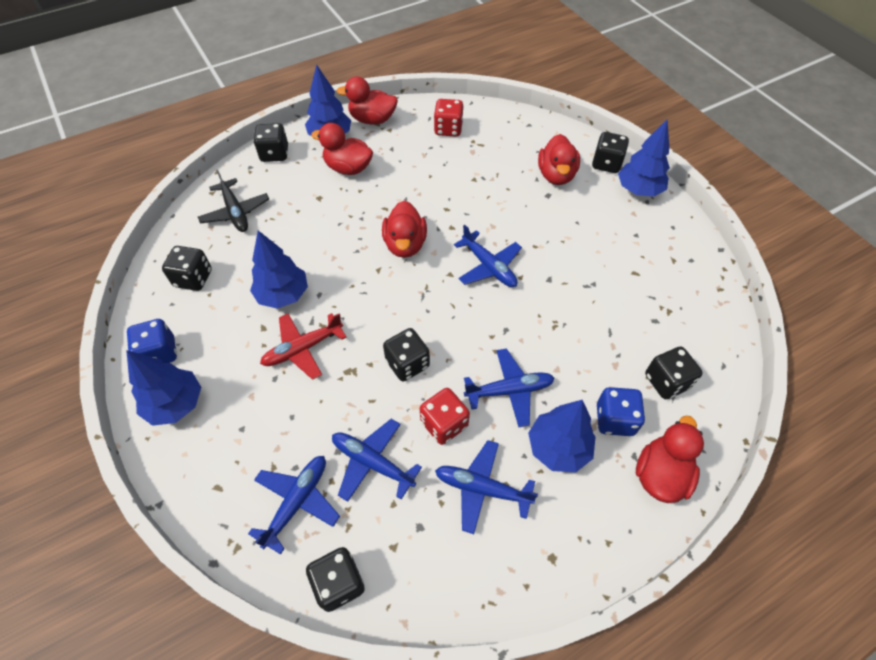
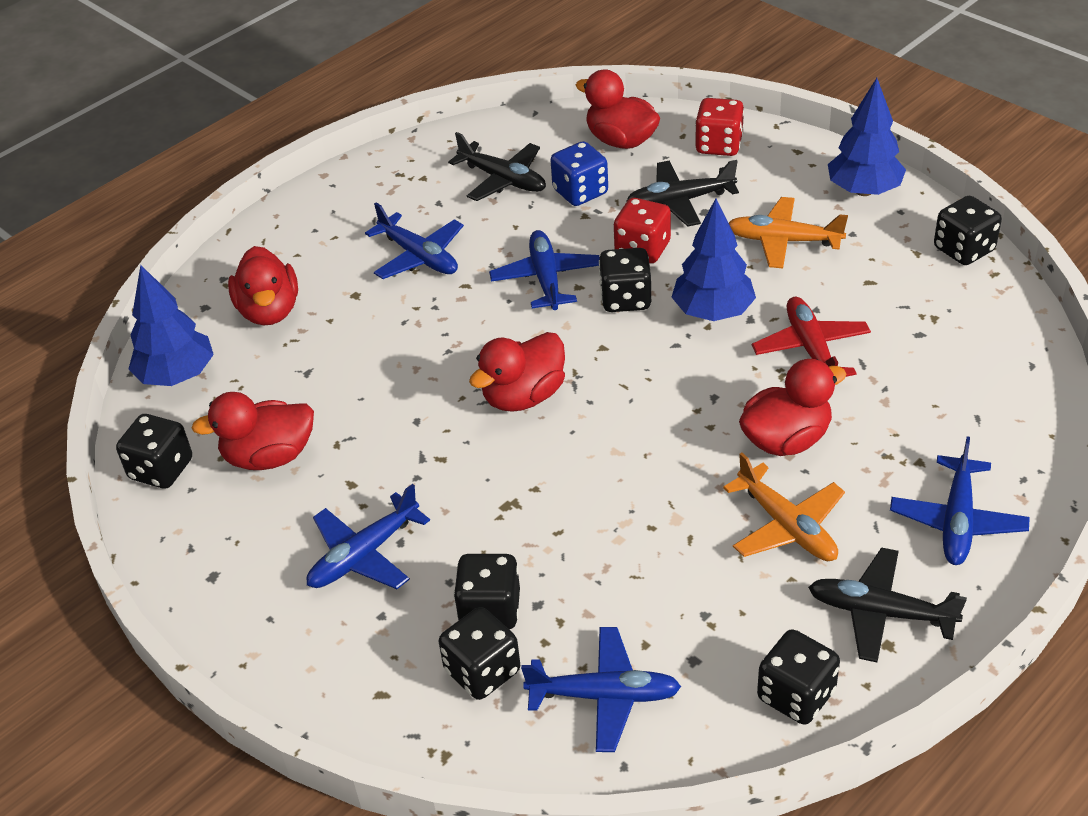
black plane: 1 -> 3
blue dice: 2 -> 1
blue tree: 5 -> 3
orange plane: 0 -> 2

